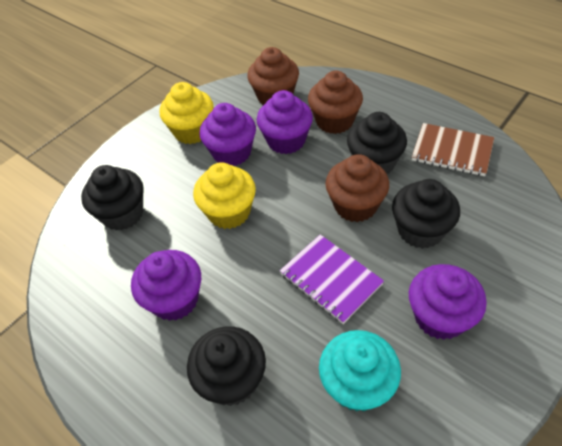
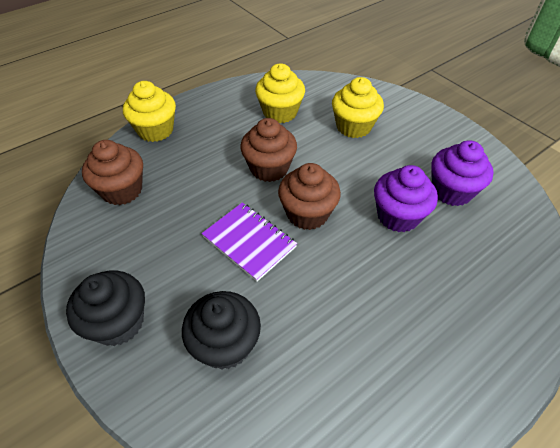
black cupcake: 4 -> 2
brown notebook: 1 -> 0
purple cupcake: 4 -> 2
turquoise cupcake: 1 -> 0
yellow cupcake: 2 -> 3

